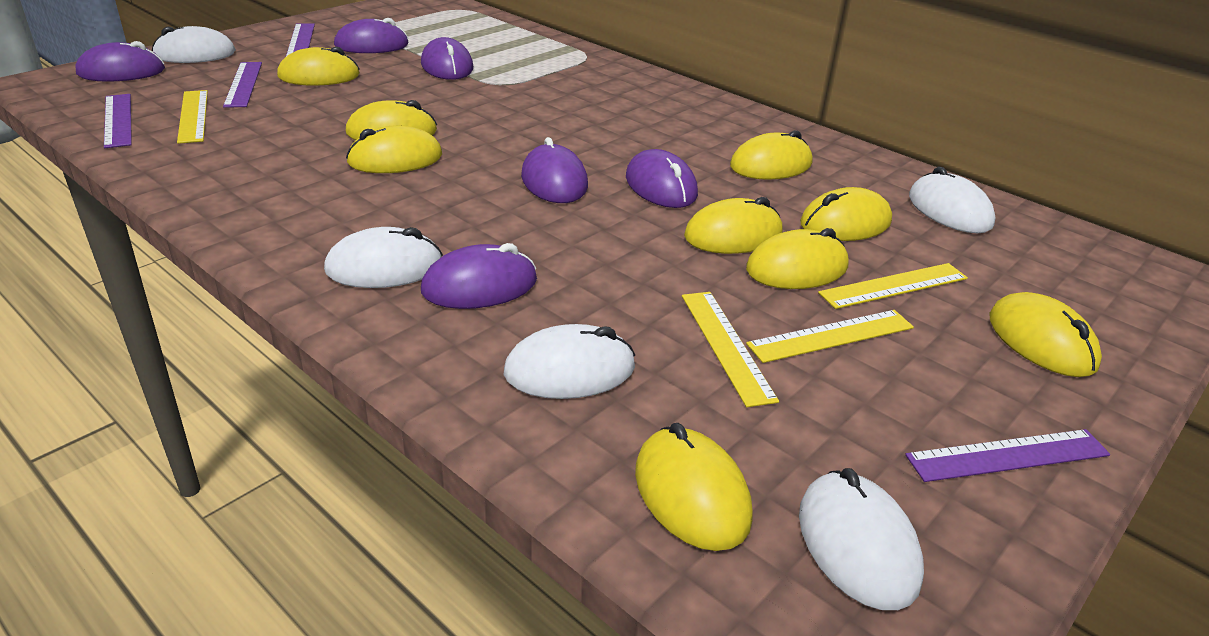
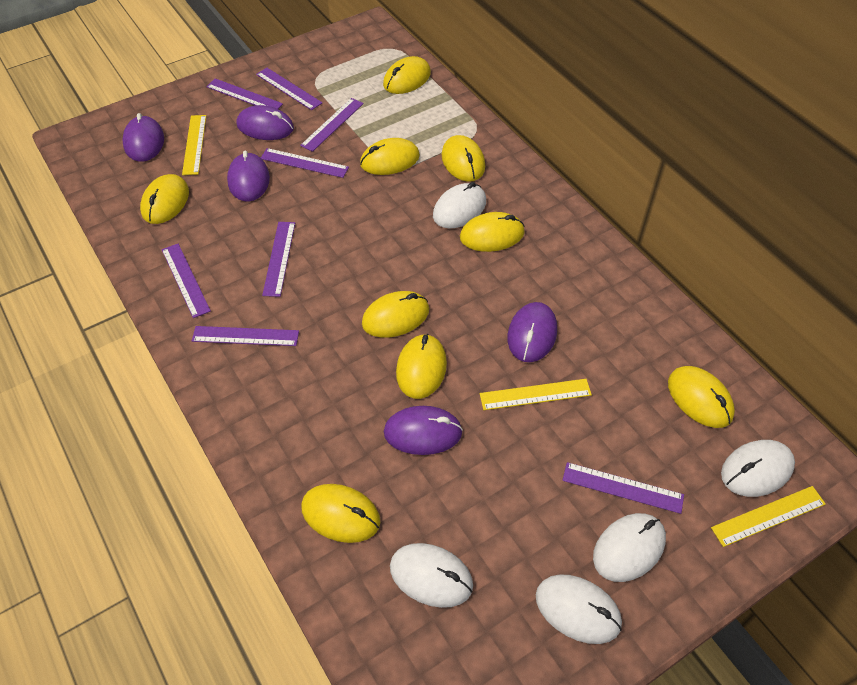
purple mouse: 6 -> 5
purple ruler: 4 -> 8
yellow ruler: 4 -> 3

